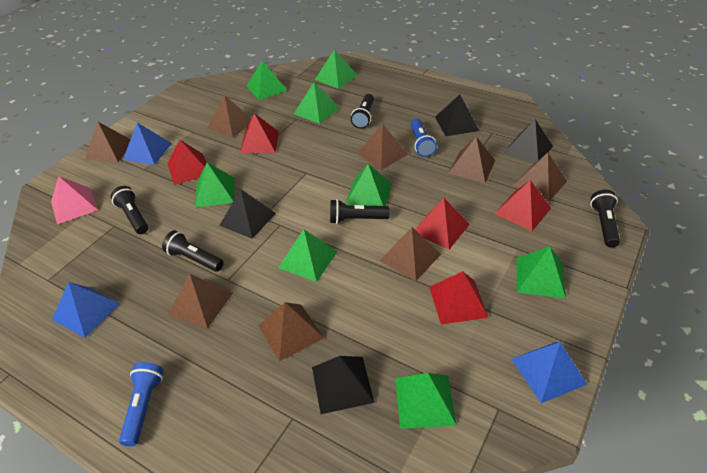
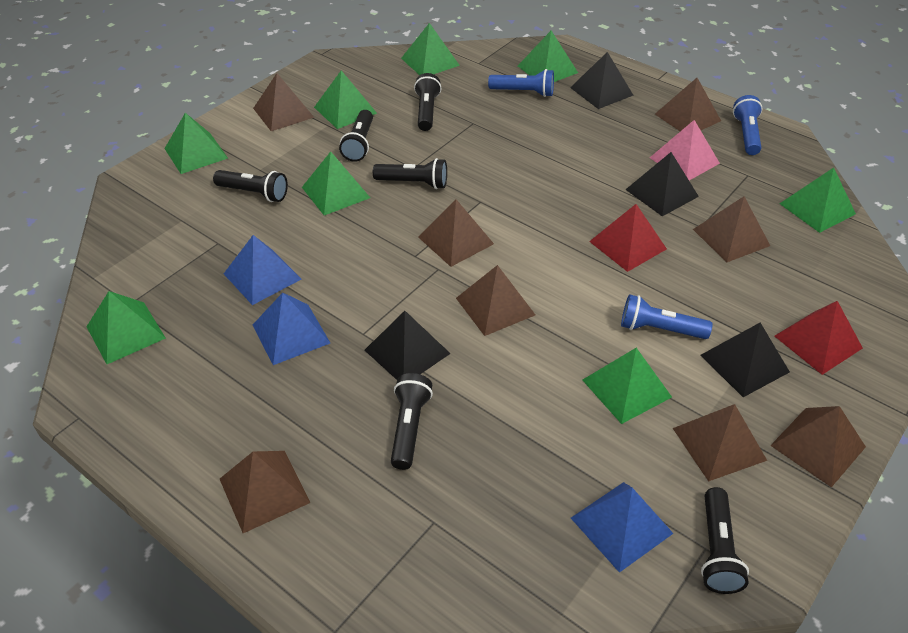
black flashlight: 5 -> 6
blue flashlight: 2 -> 3
red pyramid: 5 -> 2

